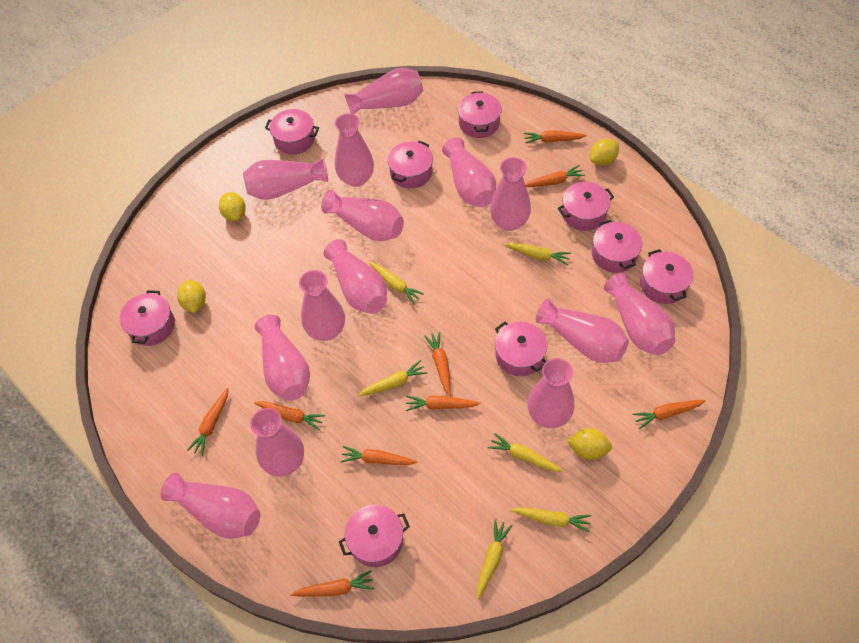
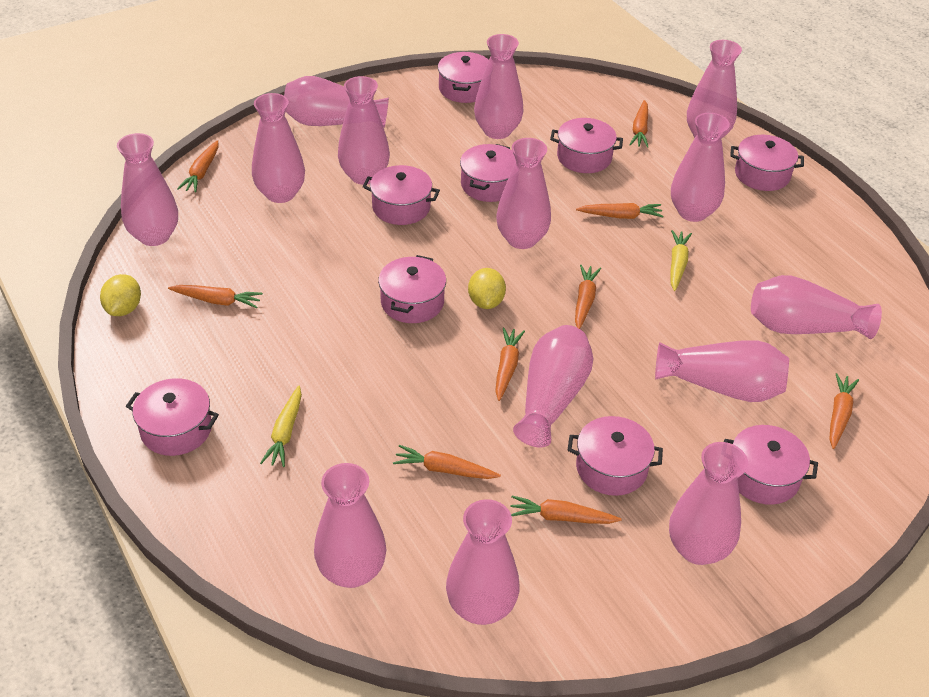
yellow carrot: 6 -> 2
yellow lemon: 4 -> 2

